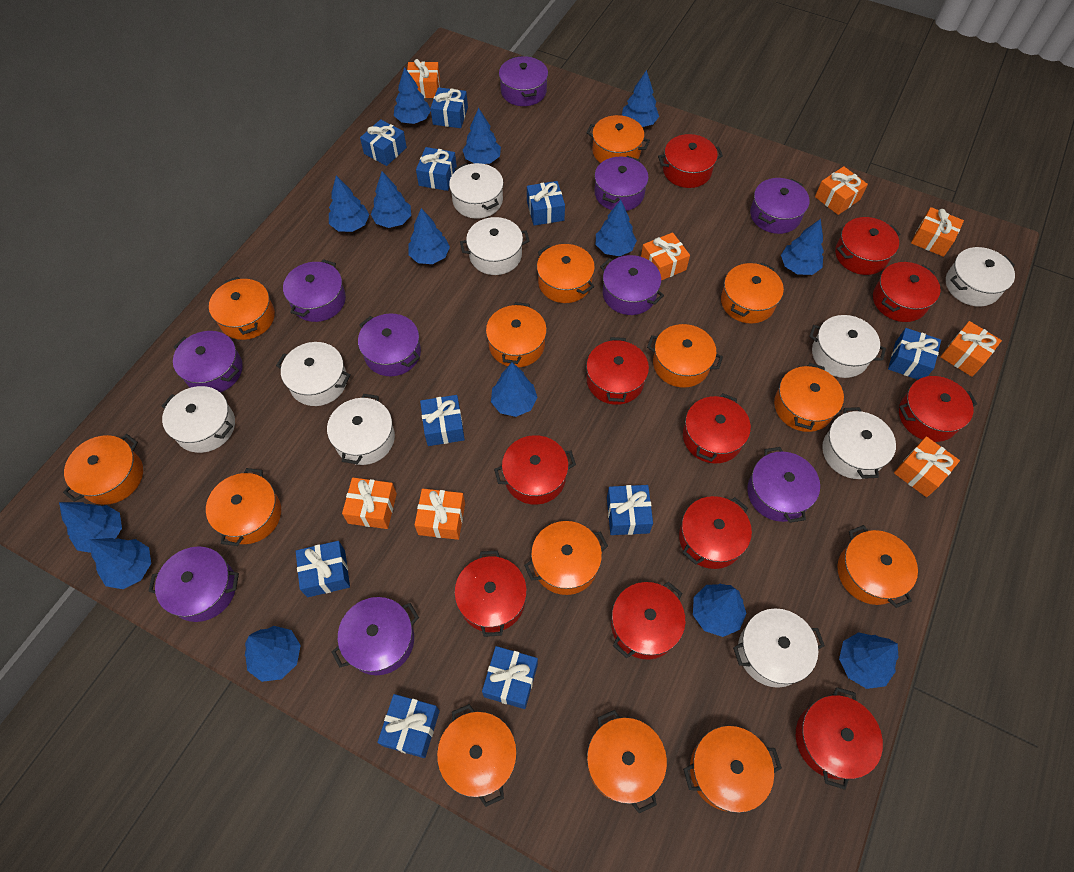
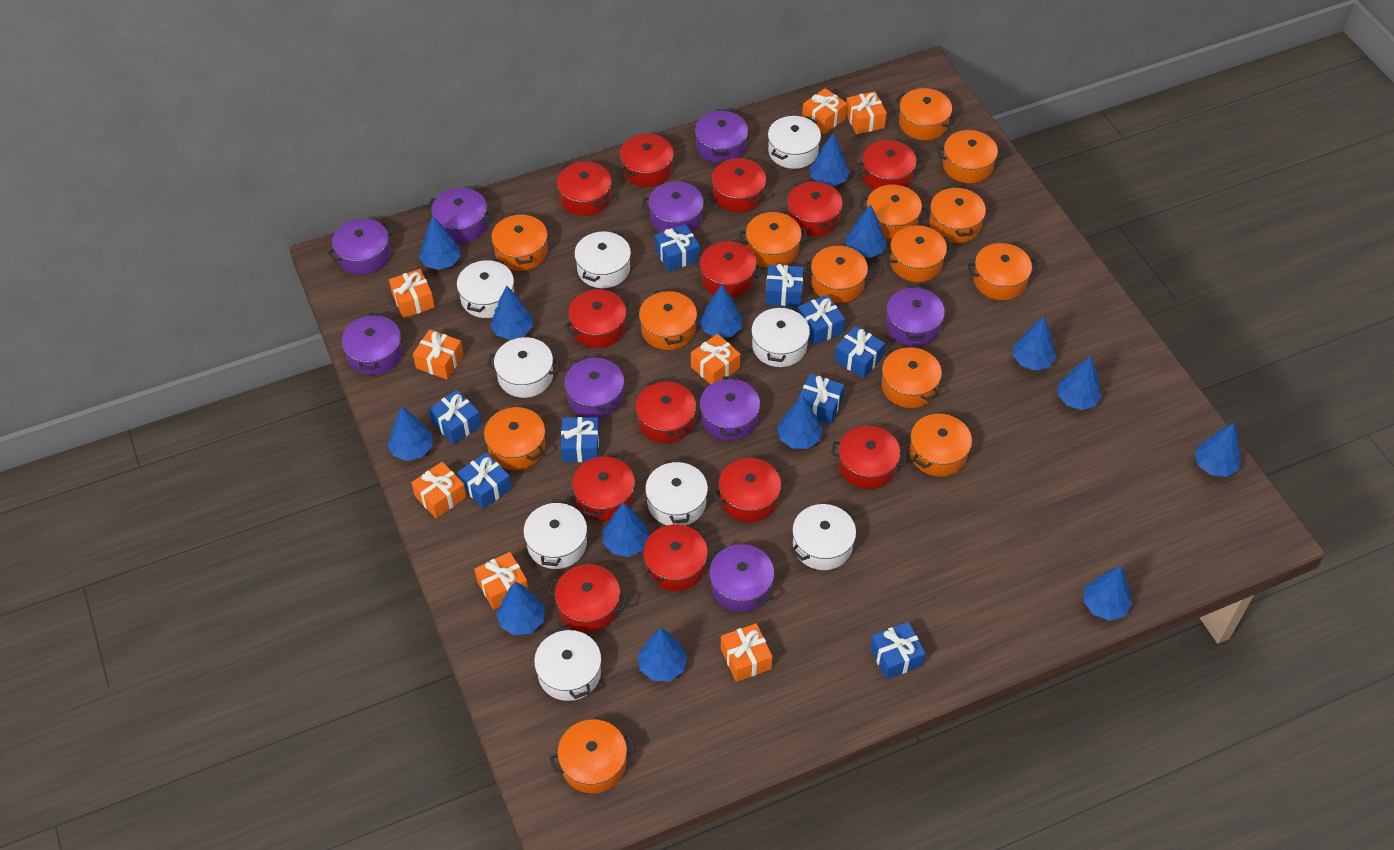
blue gift: 10 -> 9
purple pot: 10 -> 9
red pot: 11 -> 13

